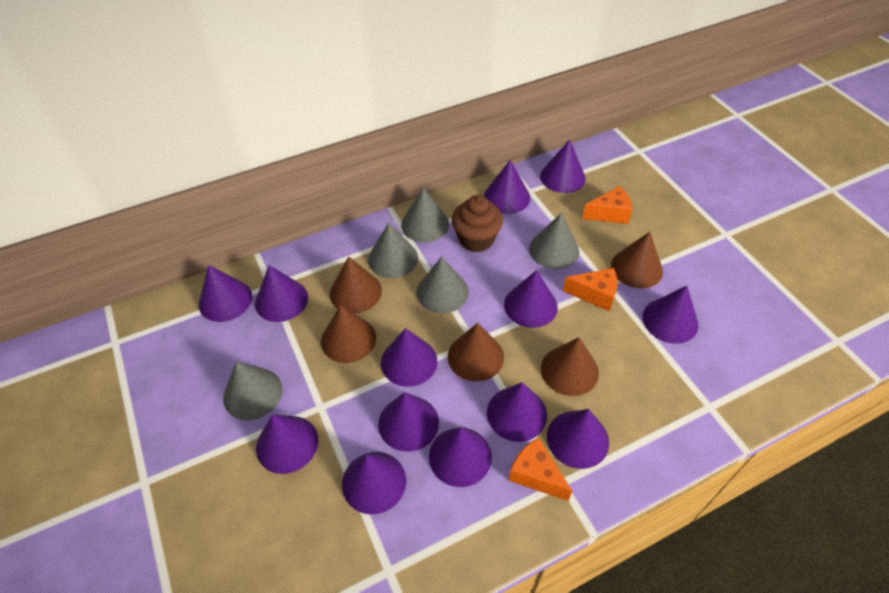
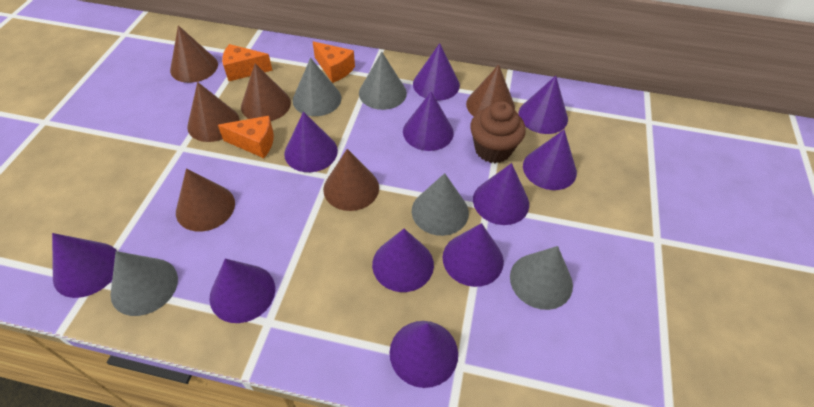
brown cone: 5 -> 6
purple cone: 13 -> 11

